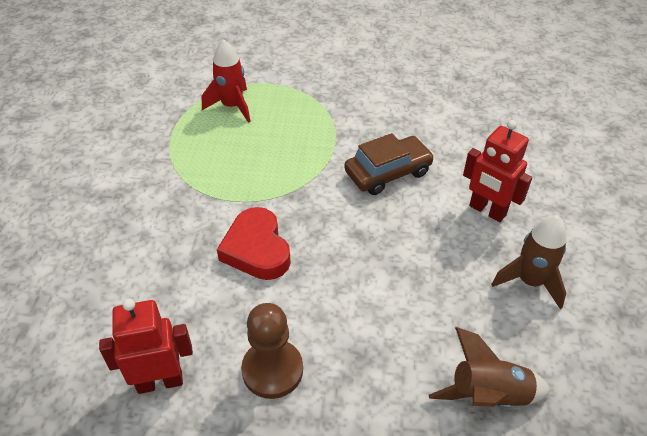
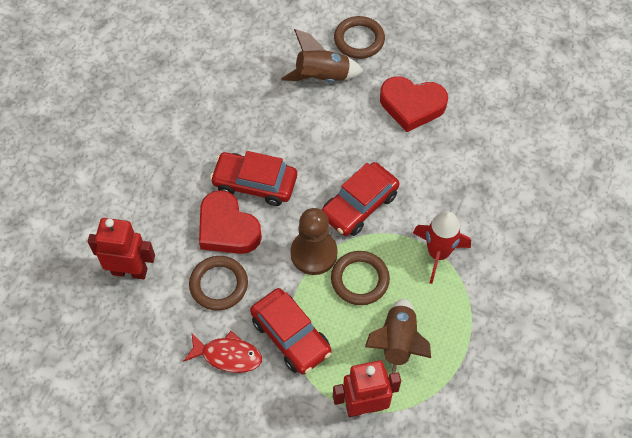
brown car: 1 -> 0
brown ring: 0 -> 3
red car: 0 -> 3
red fish: 0 -> 1
red heart: 1 -> 2

